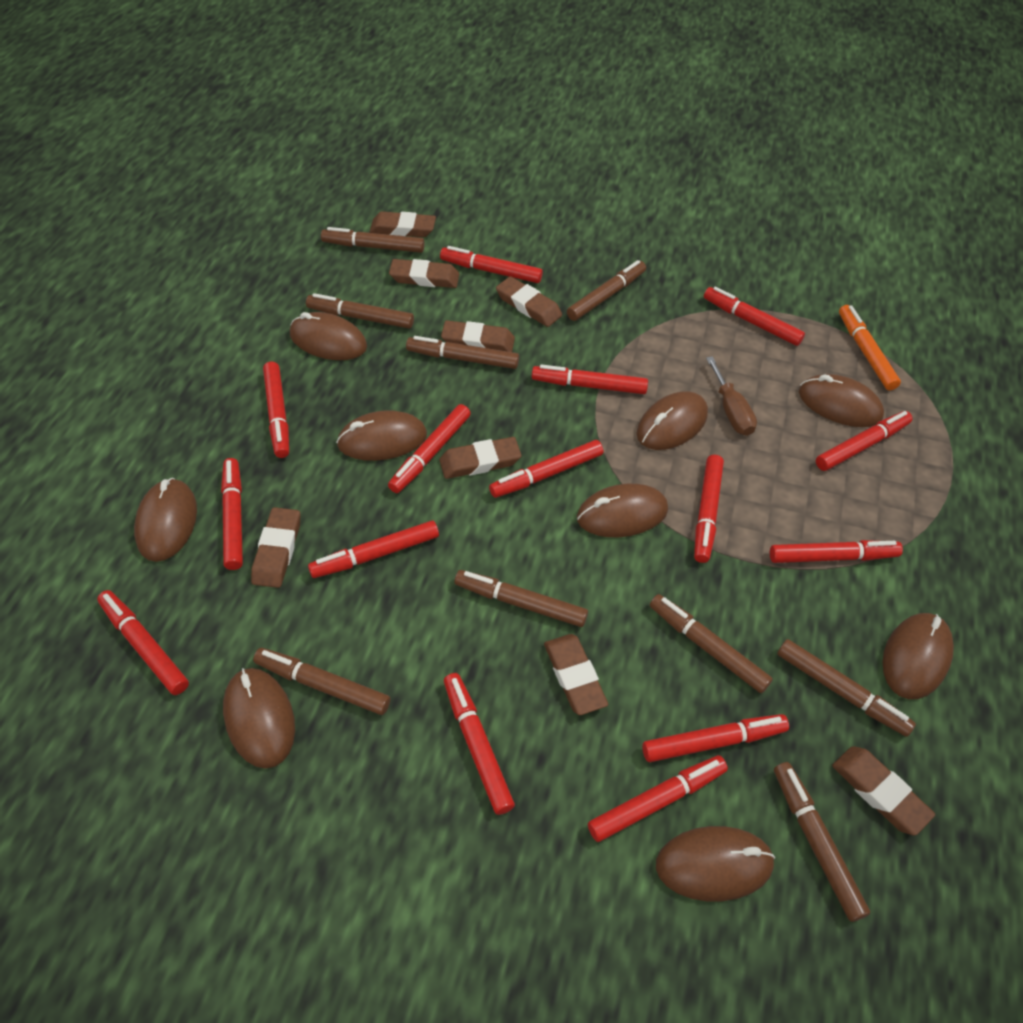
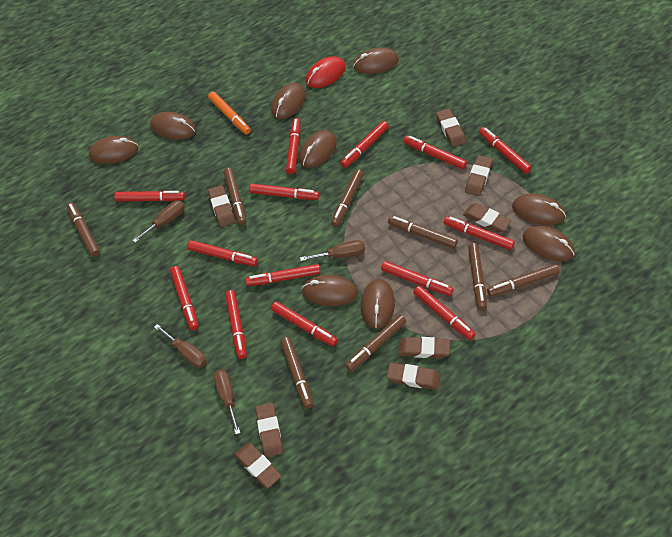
brown marker: 9 -> 8
brown screwdriver: 1 -> 4
red marker: 15 -> 14
red mouse: 0 -> 1

